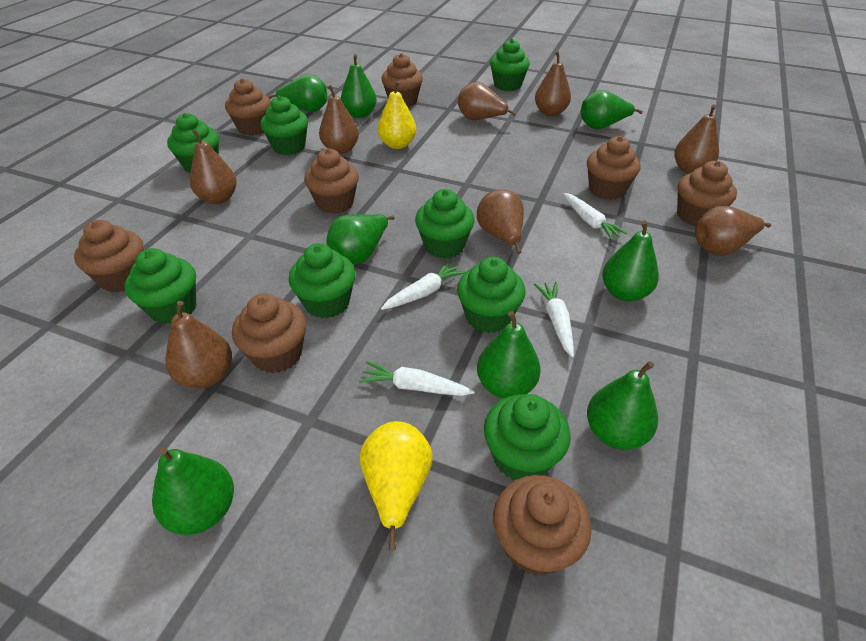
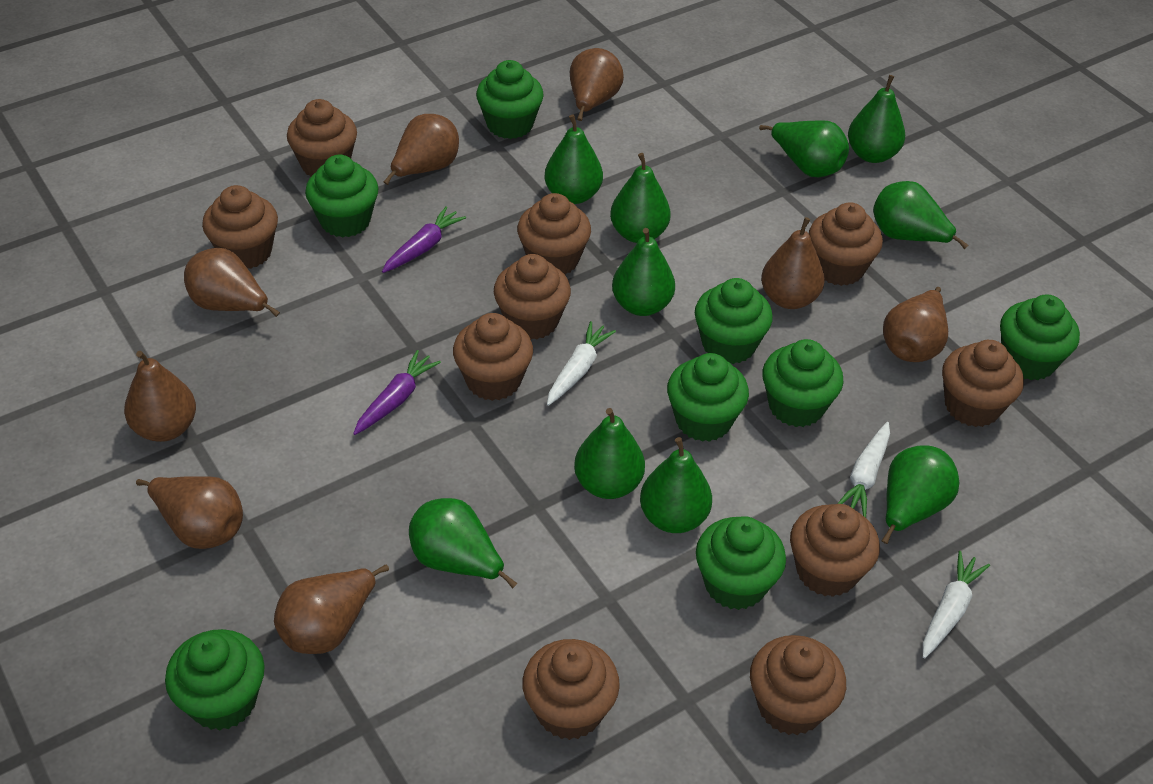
brown cupcake: 8 -> 10
green pear: 8 -> 10
purple carrot: 0 -> 2
white carrot: 4 -> 3
yellow pear: 2 -> 0

